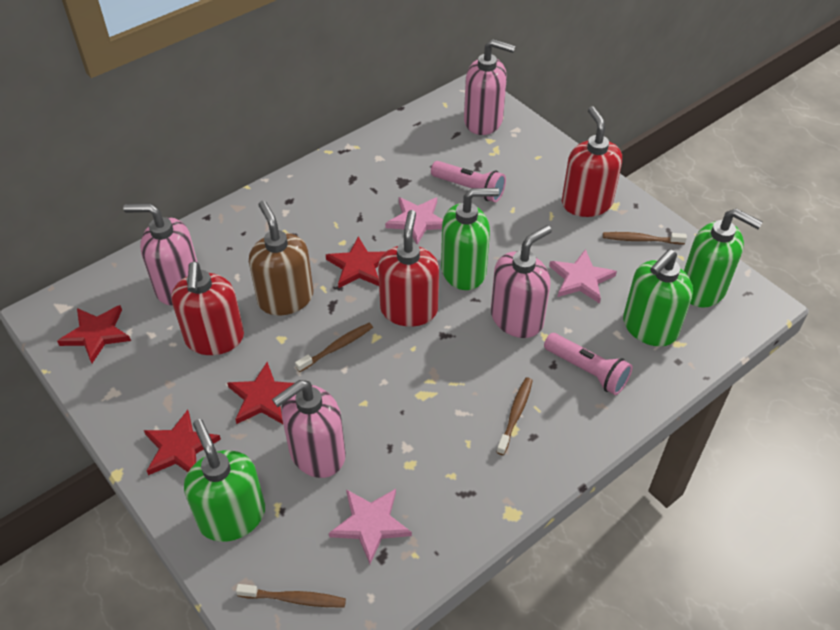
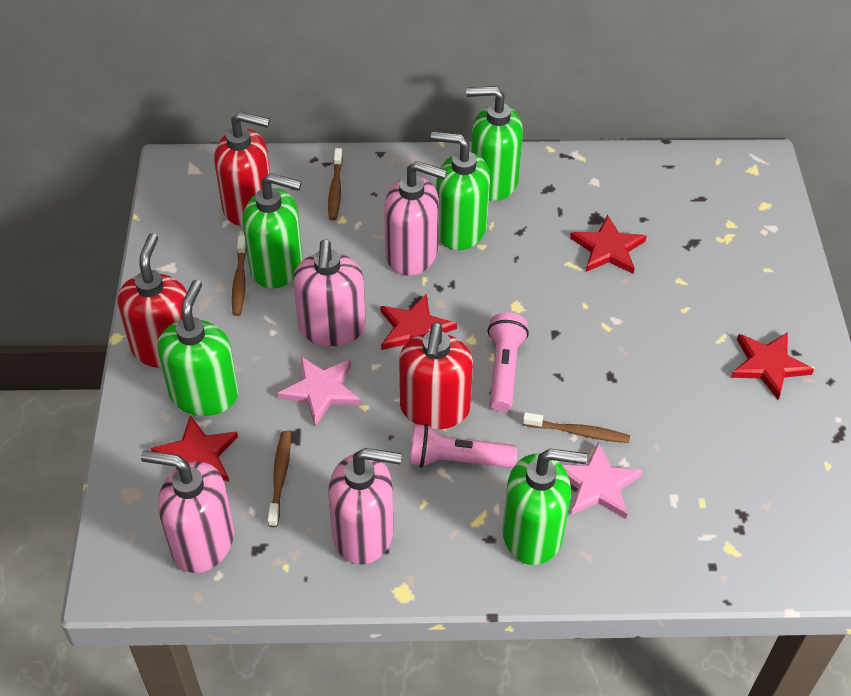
brown soap dispenser: 1 -> 0
green soap dispenser: 4 -> 5
pink star: 3 -> 2

